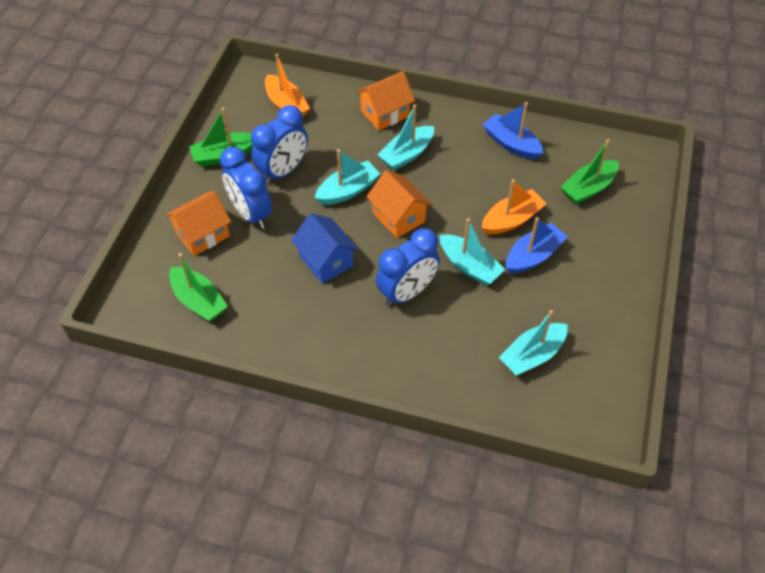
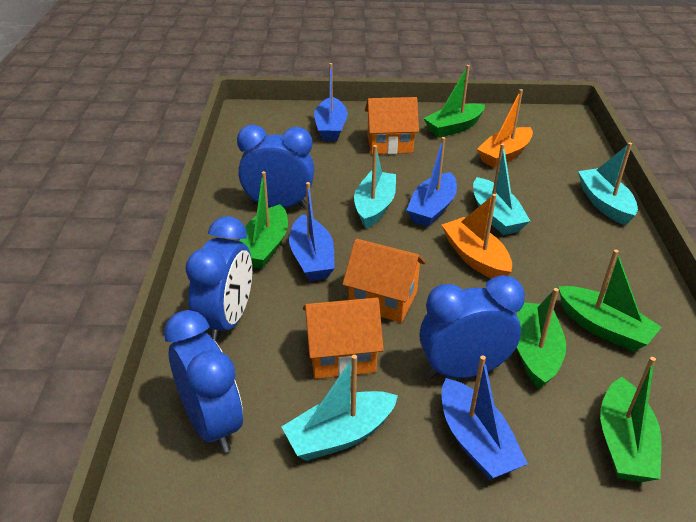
blue boat: 2 -> 4
blue clock: 3 -> 4
blue house: 1 -> 0
green boat: 3 -> 5

